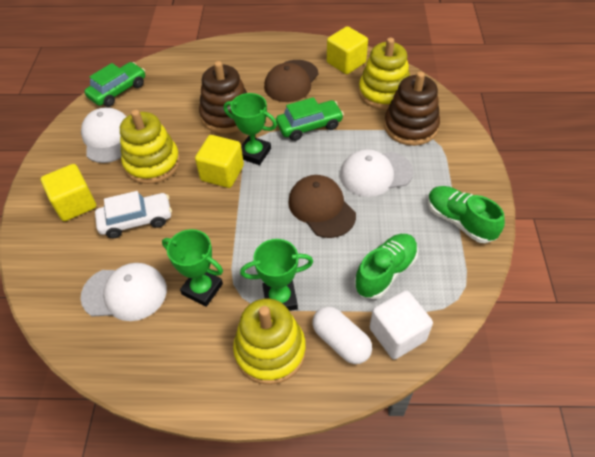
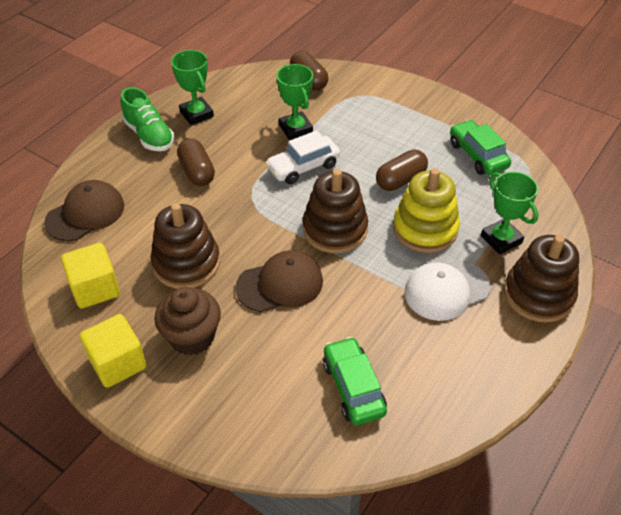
brown capsule: 0 -> 3
brown cupcake: 0 -> 1
brown stacking toy: 2 -> 3
green shoe: 2 -> 1
white cap: 3 -> 1
white capsule: 1 -> 0
white cube: 1 -> 0
yellow cube: 3 -> 2
yellow stacking toy: 3 -> 1

